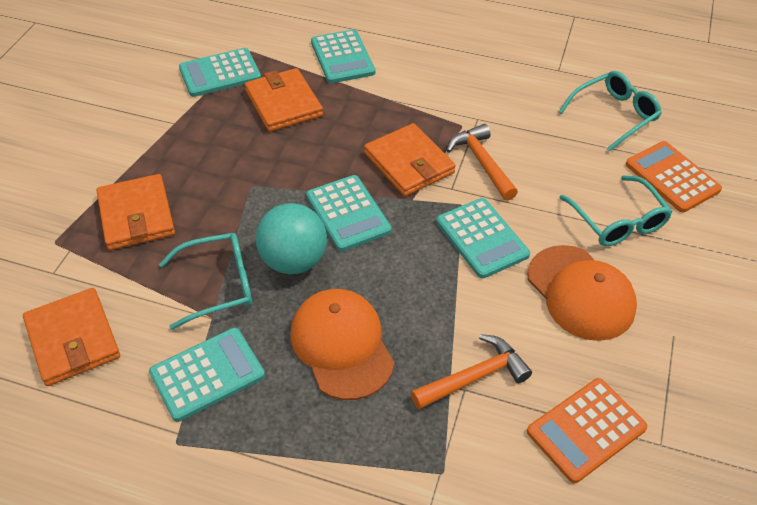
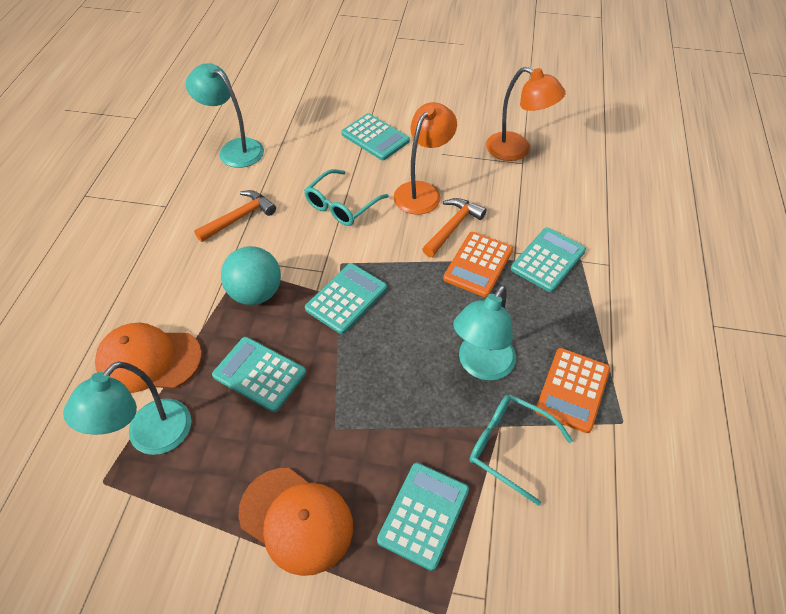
orange lamp: 0 -> 2
orange wallet: 4 -> 0
turquoise glasses: 3 -> 2
turquoise lamp: 0 -> 3

